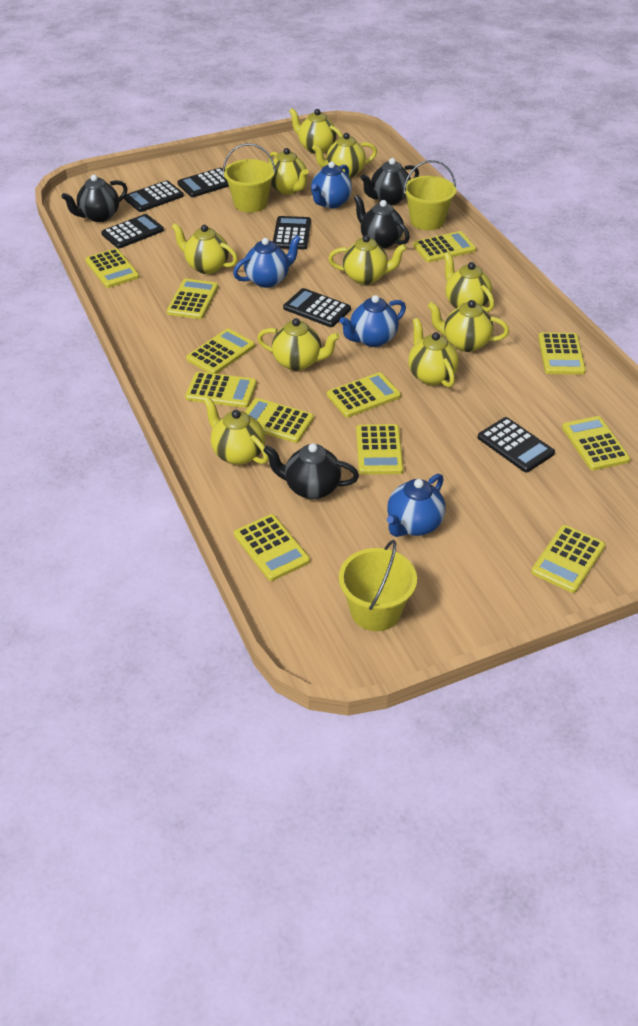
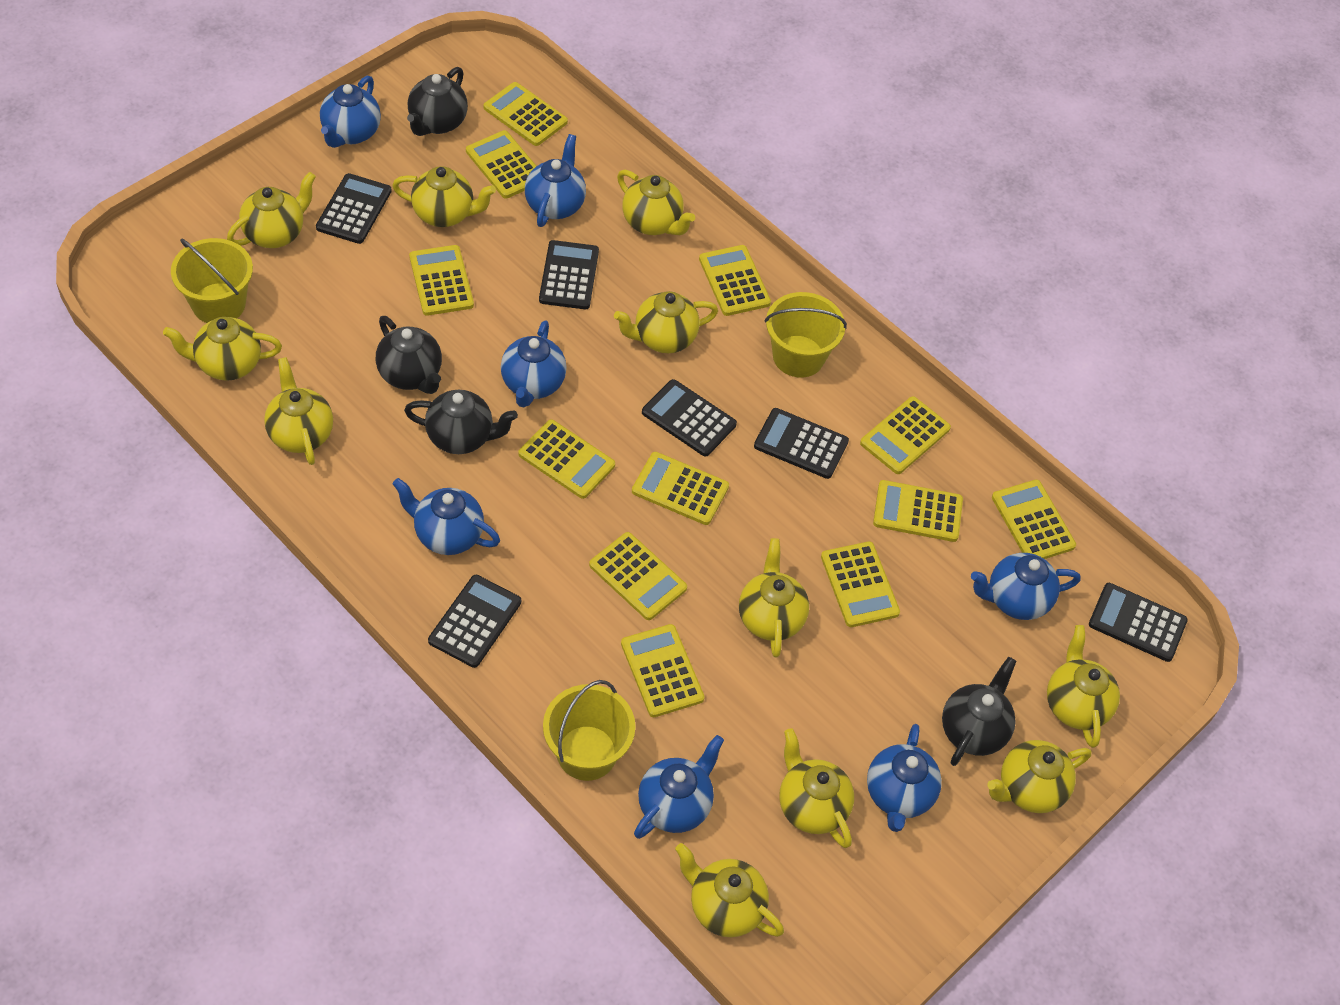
blue teapot: 4 -> 7
yellow teapot: 10 -> 11

